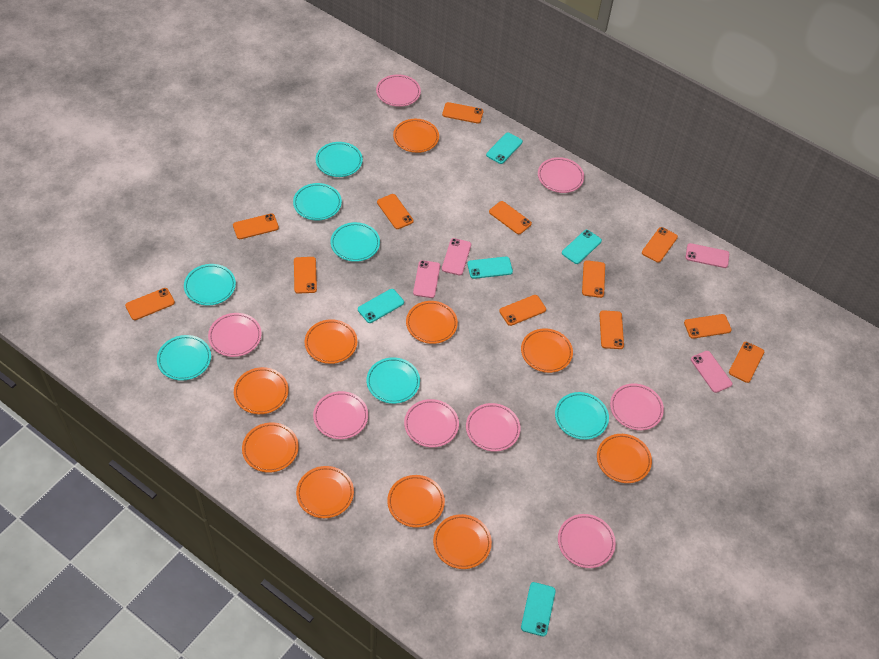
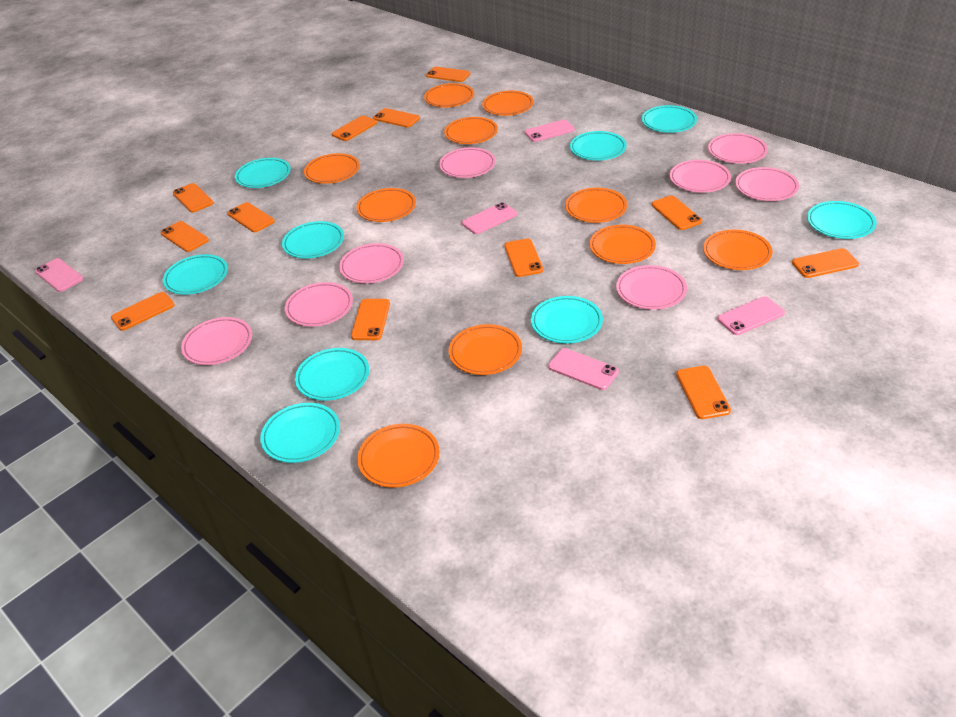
pink phone: 4 -> 5
turquoise phone: 5 -> 0
turquoise plate: 7 -> 9

